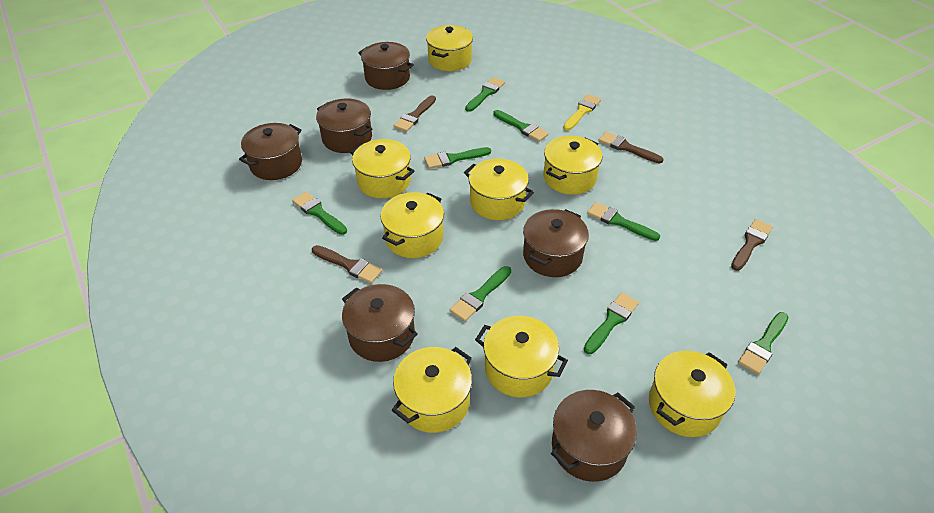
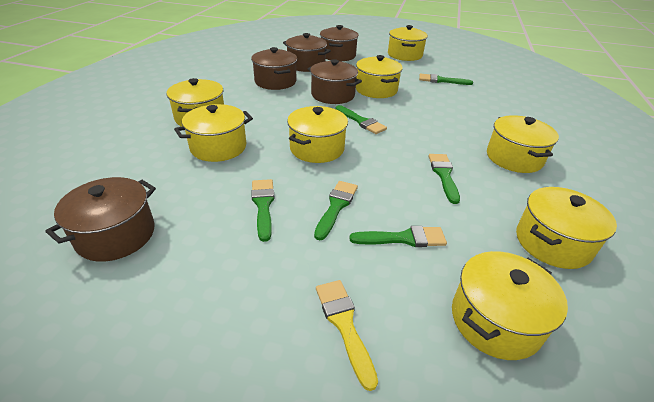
brown brush: 4 -> 0
brown pot: 6 -> 5
green brush: 8 -> 6

